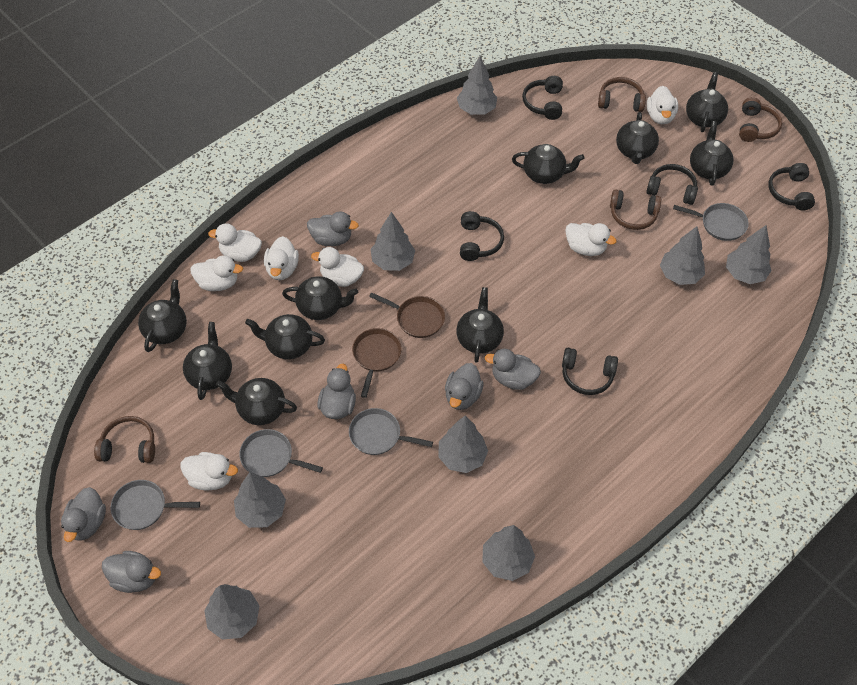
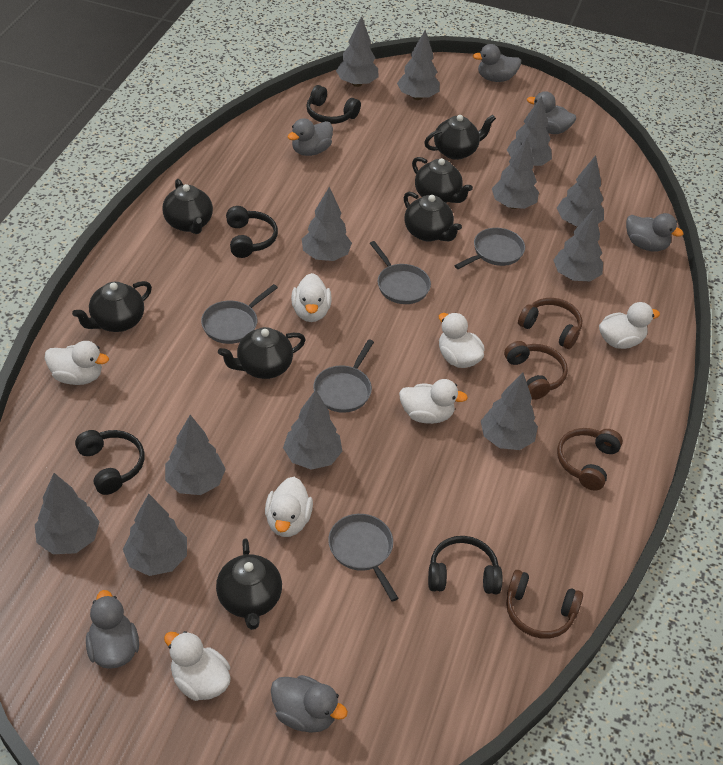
black headphones: 5 -> 4
black teapot: 10 -> 7
brown pan: 2 -> 0
grey pan: 4 -> 5
grey tree: 8 -> 12

